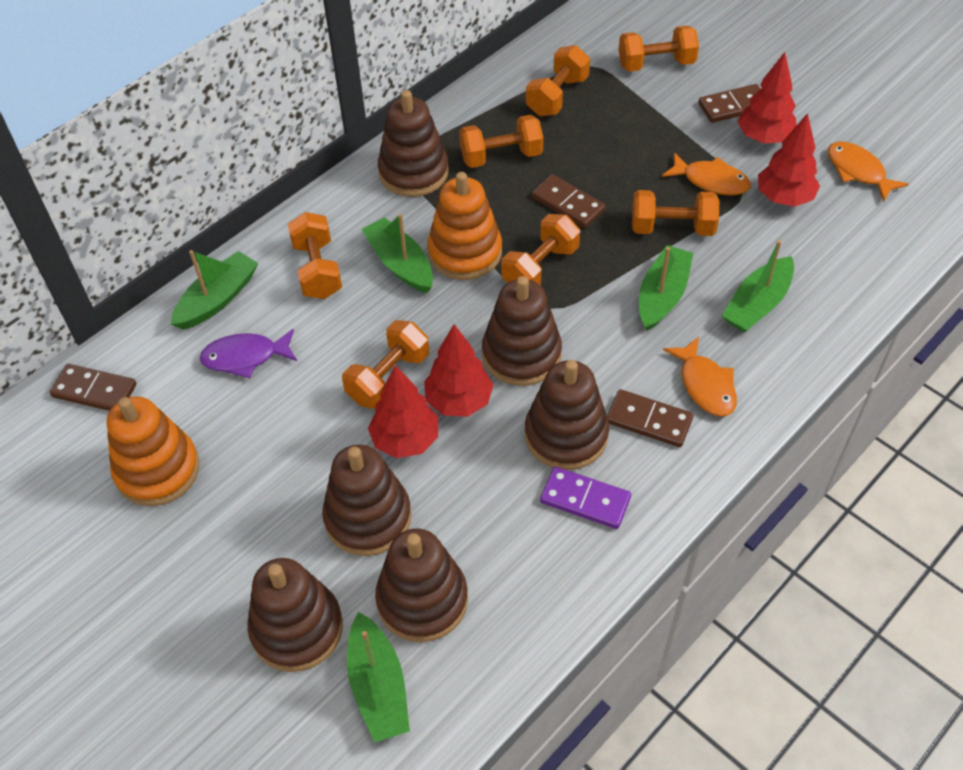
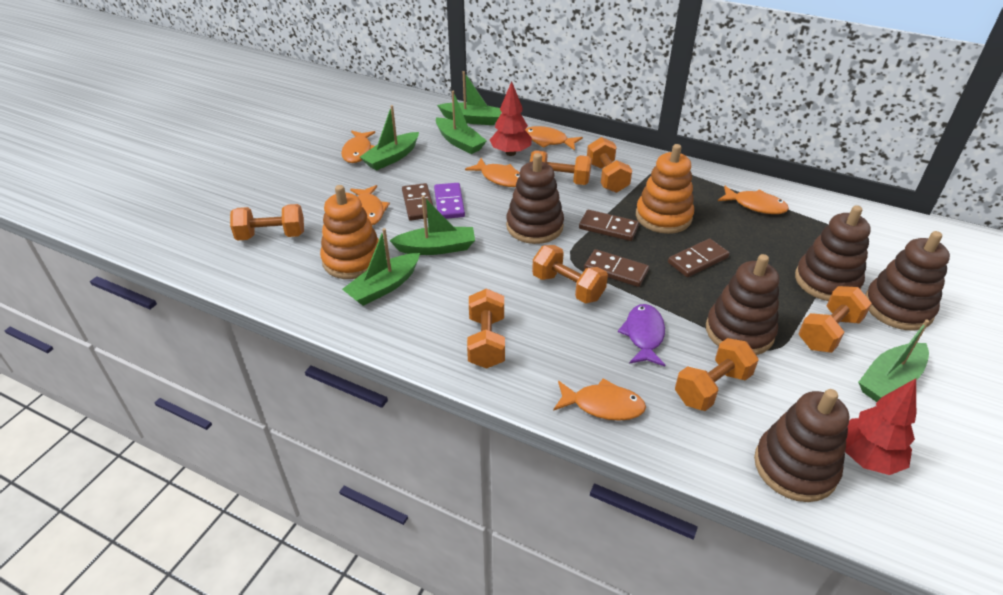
brown stacking toy: 6 -> 5
green boat: 5 -> 6
orange fish: 3 -> 6
red tree: 4 -> 2

